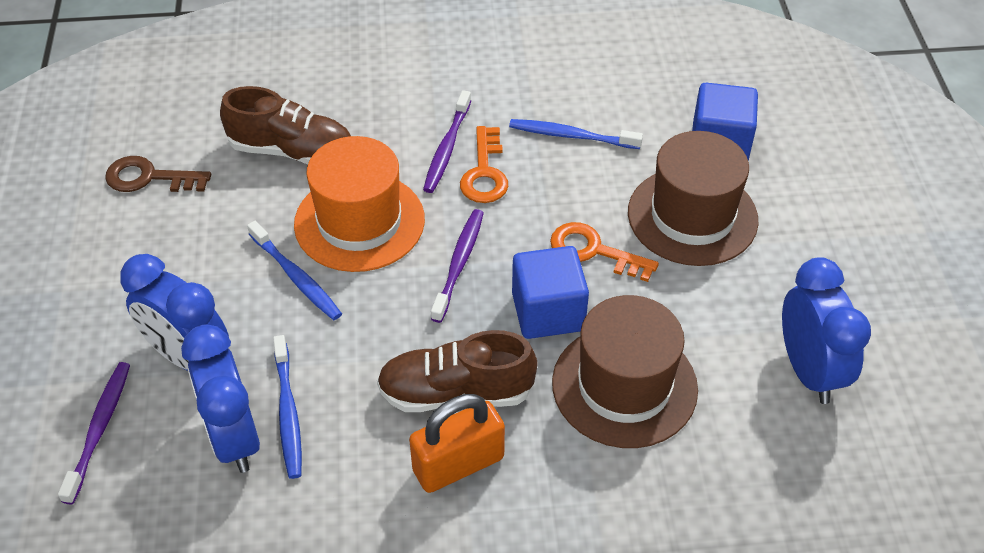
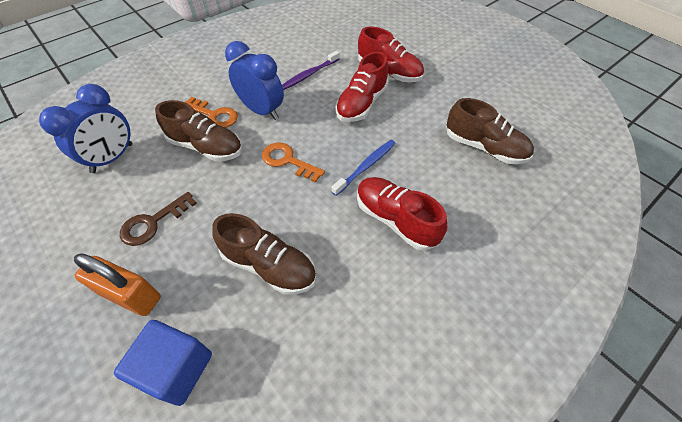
blue clock: 3 -> 2
blue cube: 2 -> 1
blue toothbrush: 3 -> 1
brown hat: 2 -> 0
brown shoe: 2 -> 3
orange hat: 1 -> 0
purple toothbrush: 3 -> 1
red shoe: 0 -> 3

